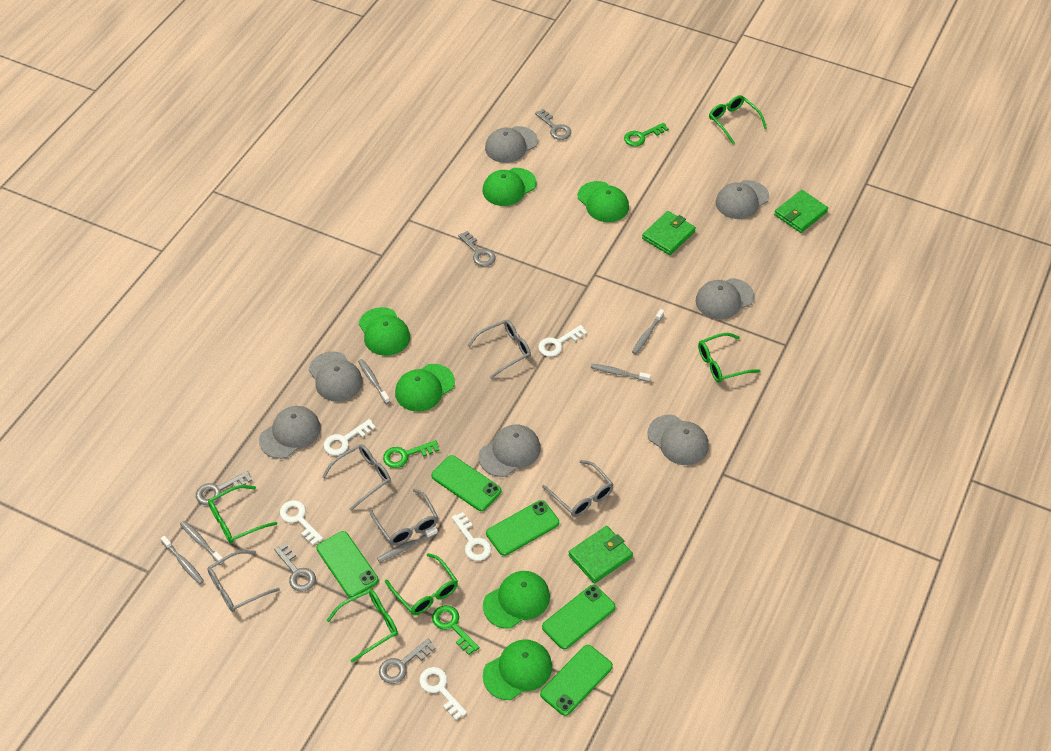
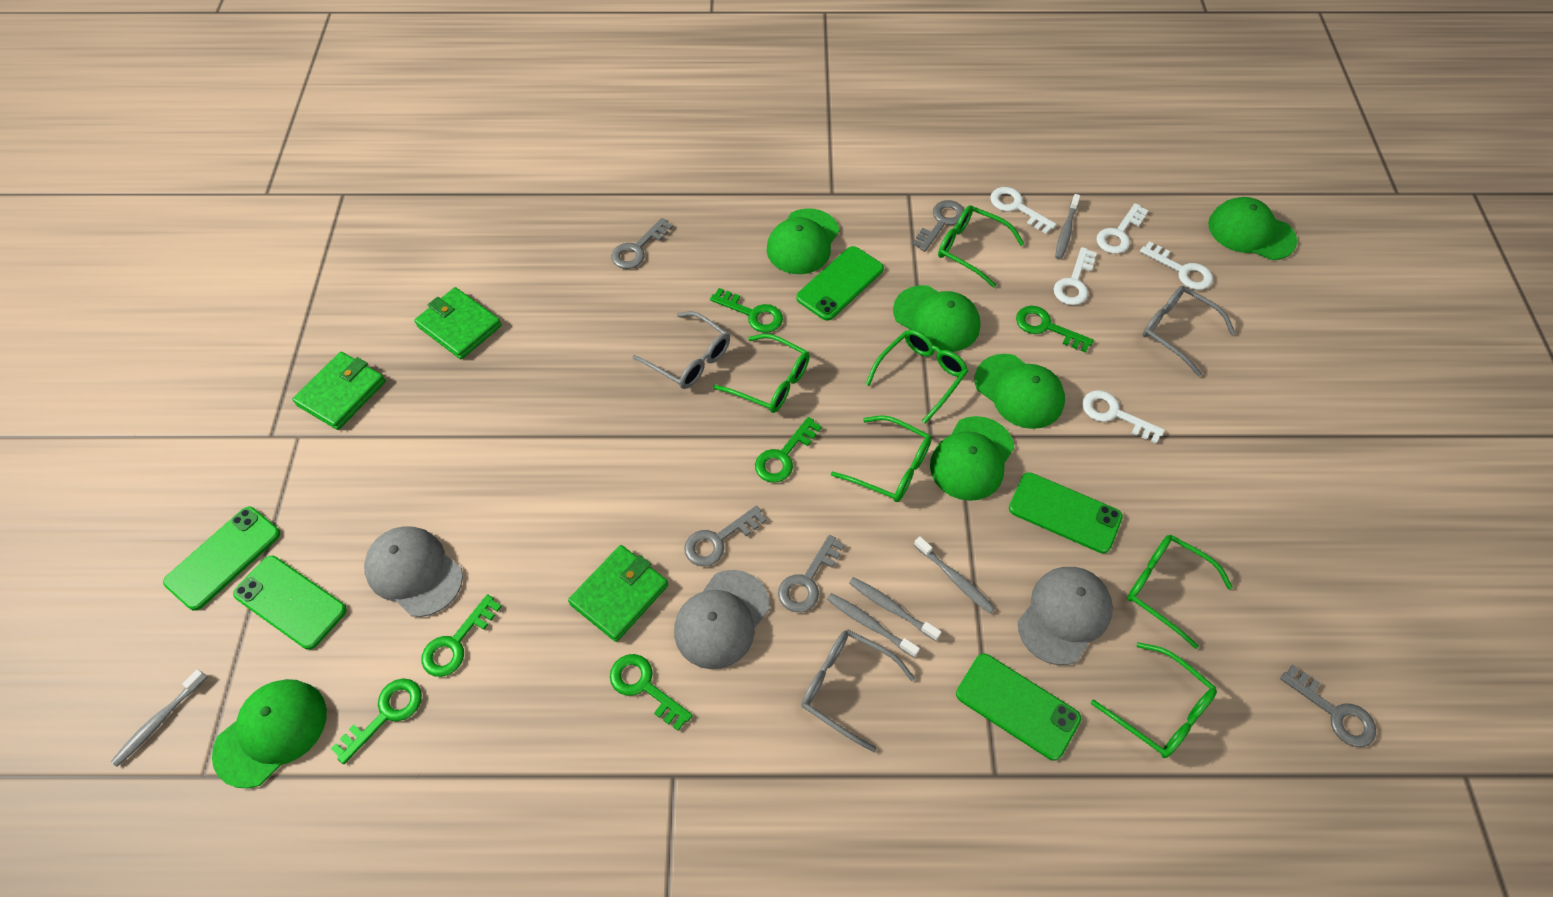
green glasses: 5 -> 6
green key: 3 -> 6
grey cap: 7 -> 3
grey glasses: 5 -> 3
grey toothbrush: 6 -> 5

